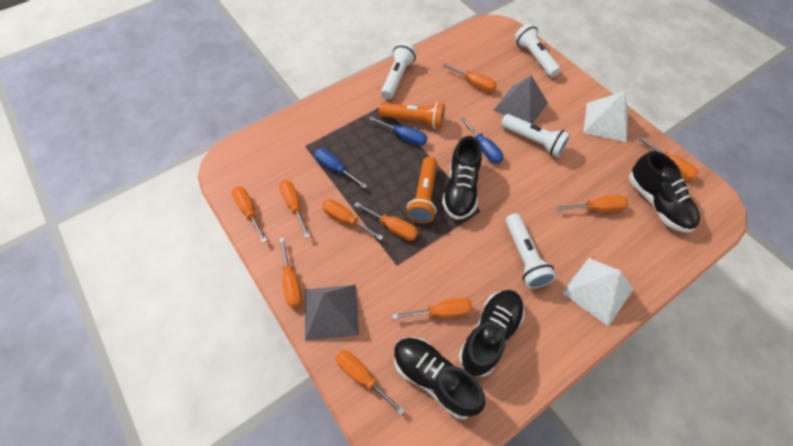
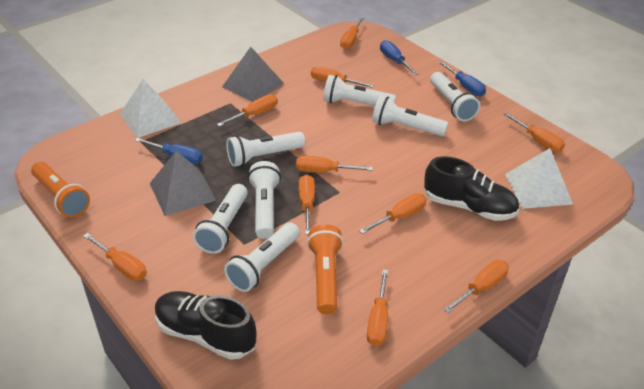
black shoe: 4 -> 2
white flashlight: 4 -> 7

